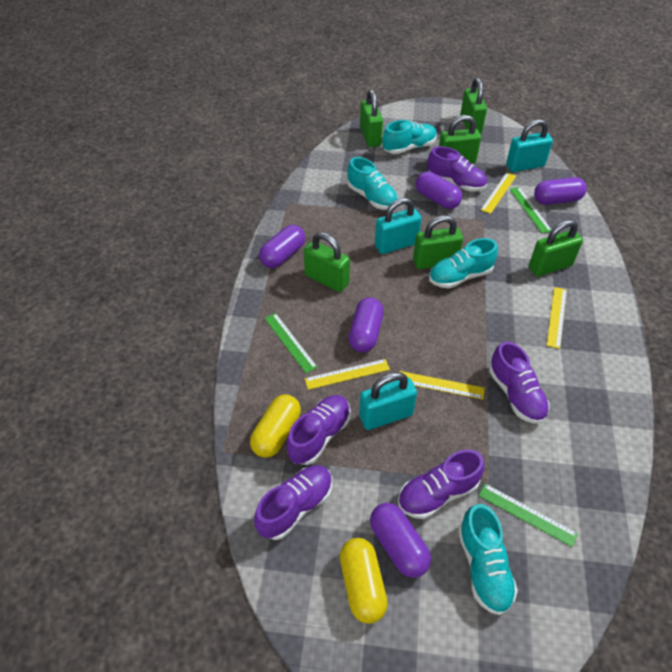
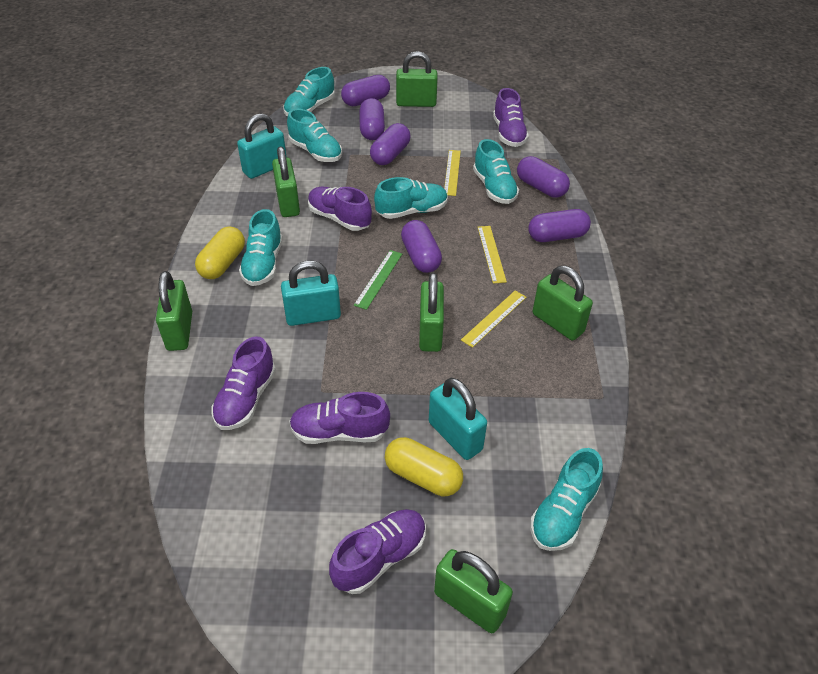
green ruler: 3 -> 1
purple capsule: 5 -> 6
turquoise shoe: 4 -> 6
yellow ruler: 4 -> 3

